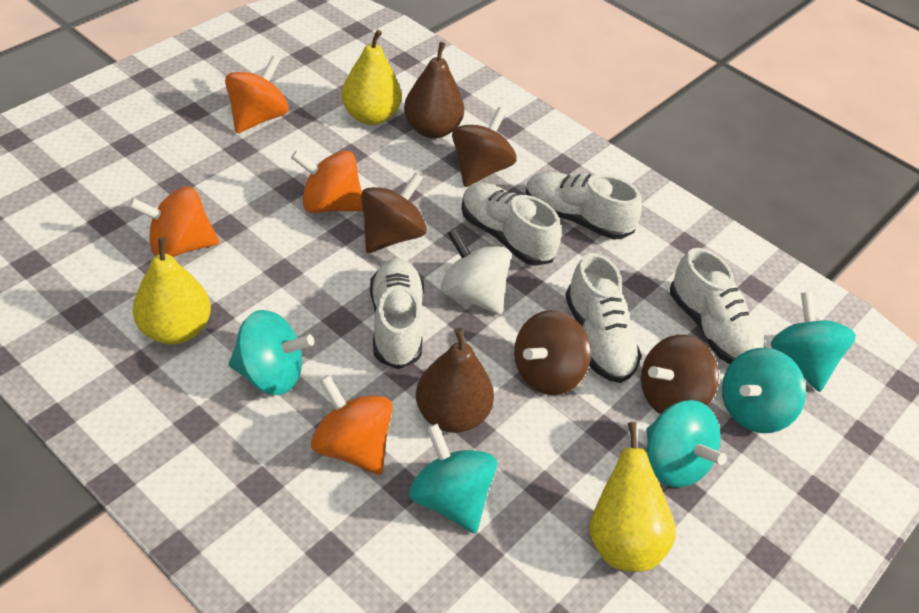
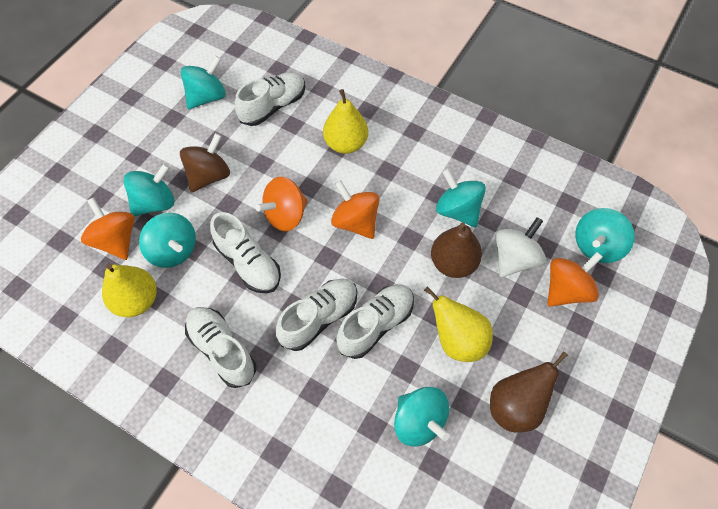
brown spinning top: 4 -> 1
turquoise spinning top: 5 -> 6

